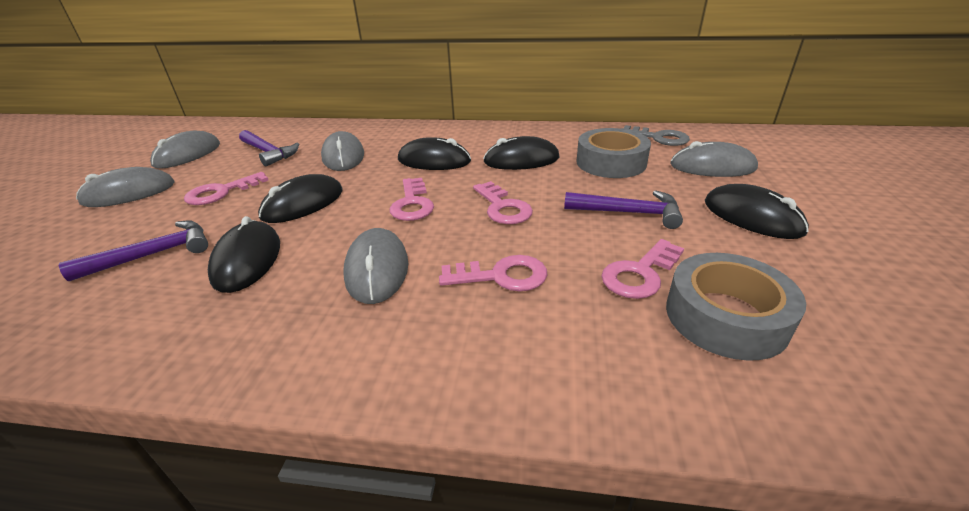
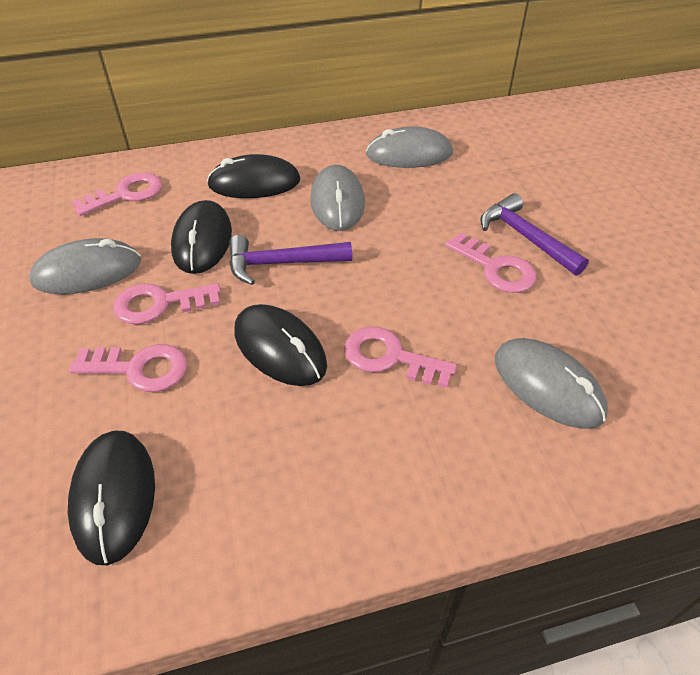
black mouse: 5 -> 4
grey key: 1 -> 0
grey mouse: 5 -> 4
grey tape: 2 -> 0
purple hammer: 3 -> 2

